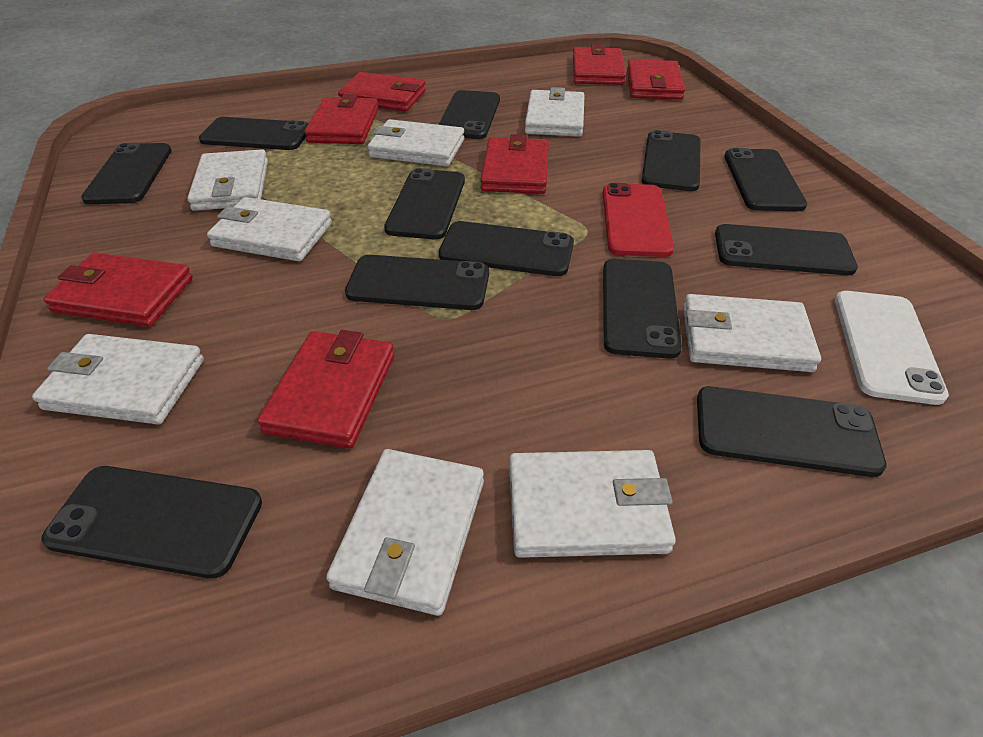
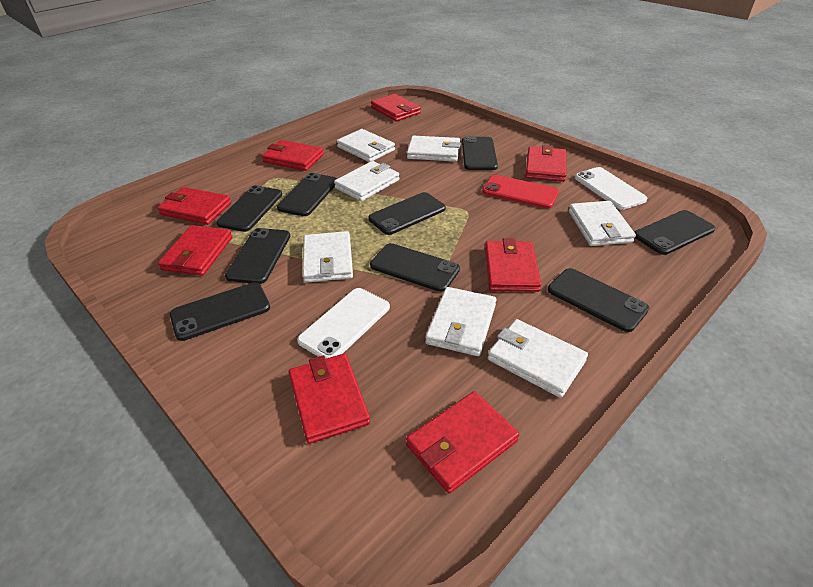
black phone: 12 -> 9
red wallet: 7 -> 8
white phone: 1 -> 2
white wallet: 8 -> 7

